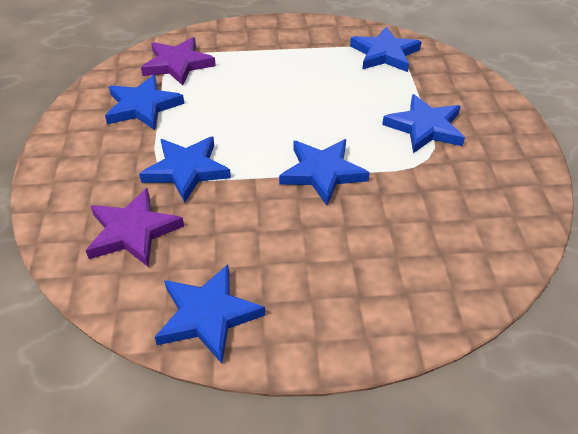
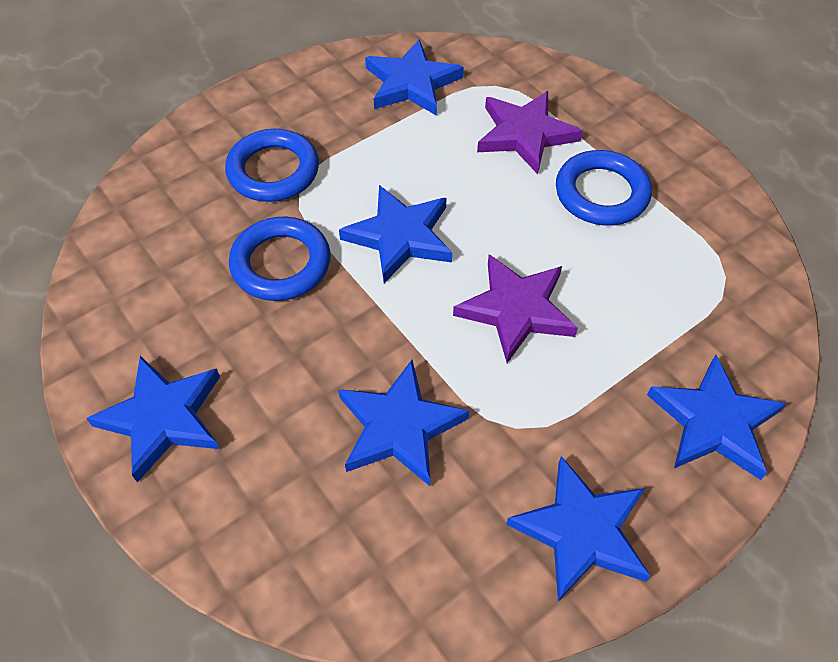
blue ring: 0 -> 3

